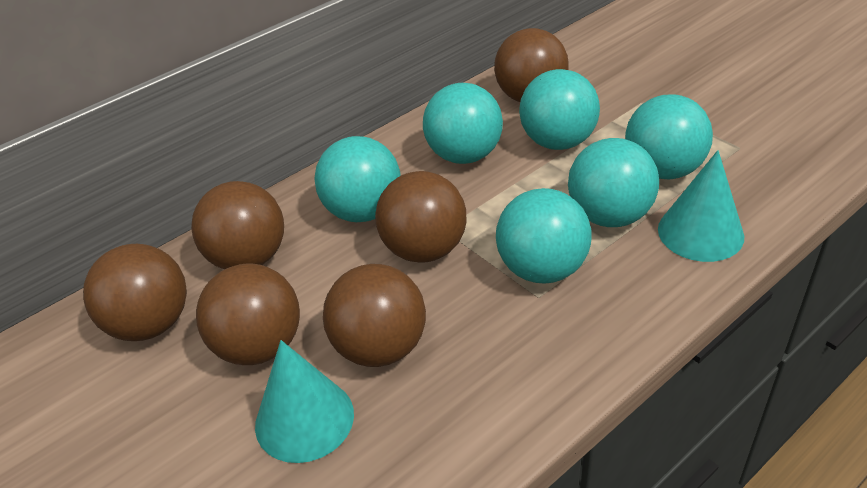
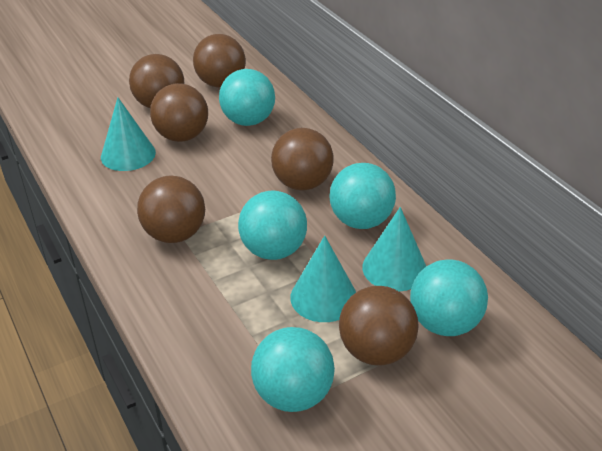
turquoise ball: 6 -> 5
turquoise cone: 2 -> 3

